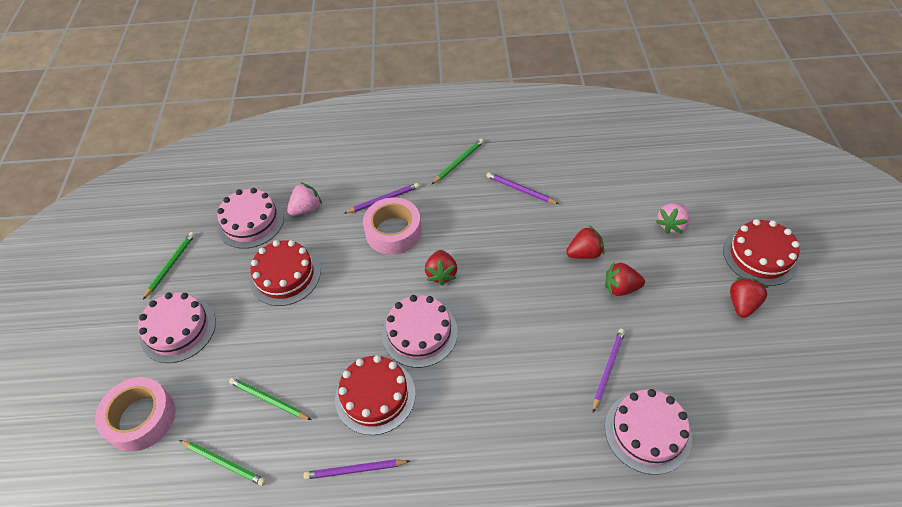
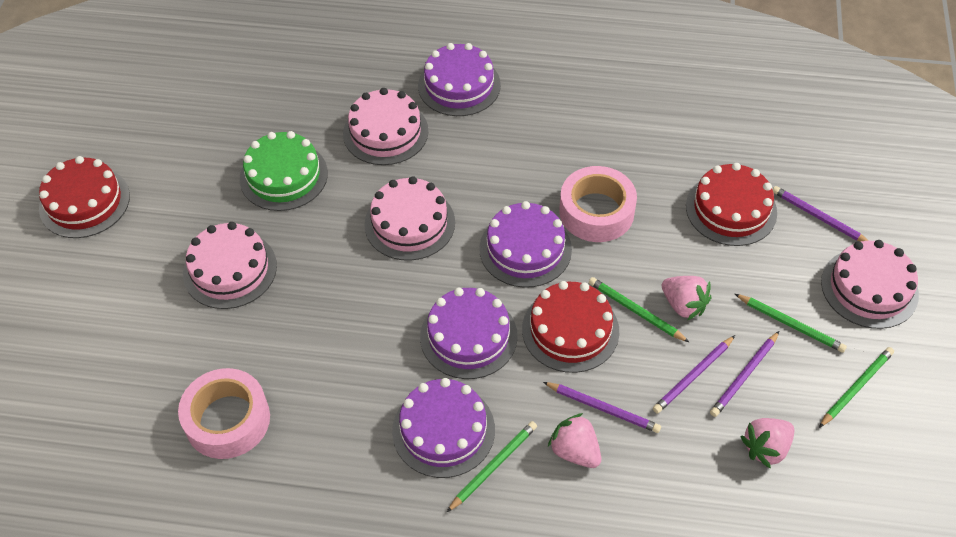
green cake: 0 -> 1
pink strawberry: 2 -> 3
purple cake: 0 -> 4
red strawberry: 4 -> 0

